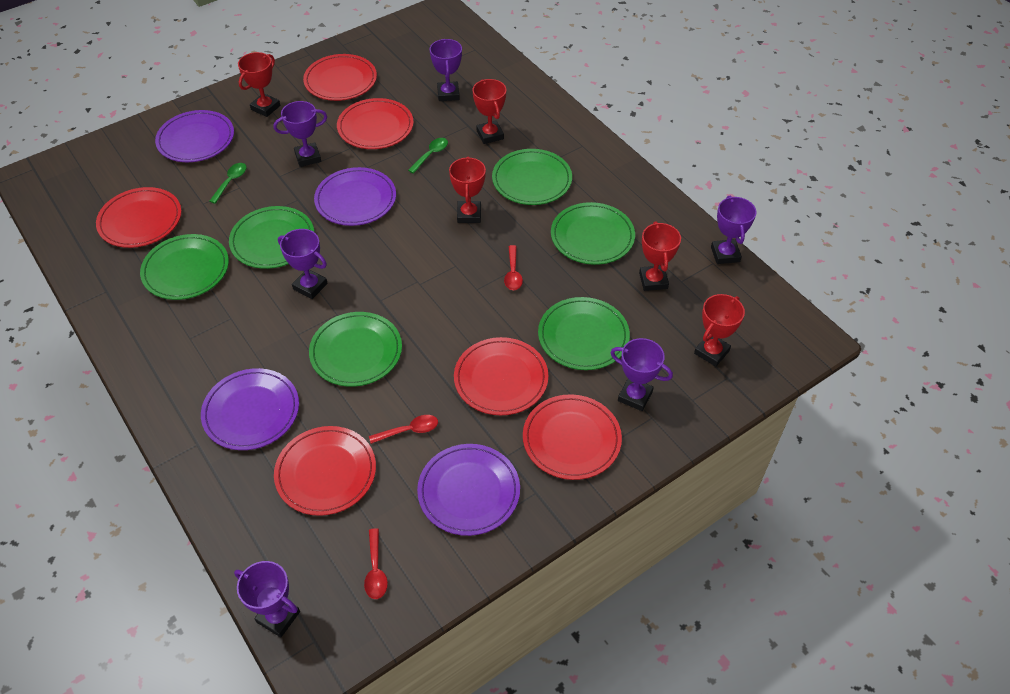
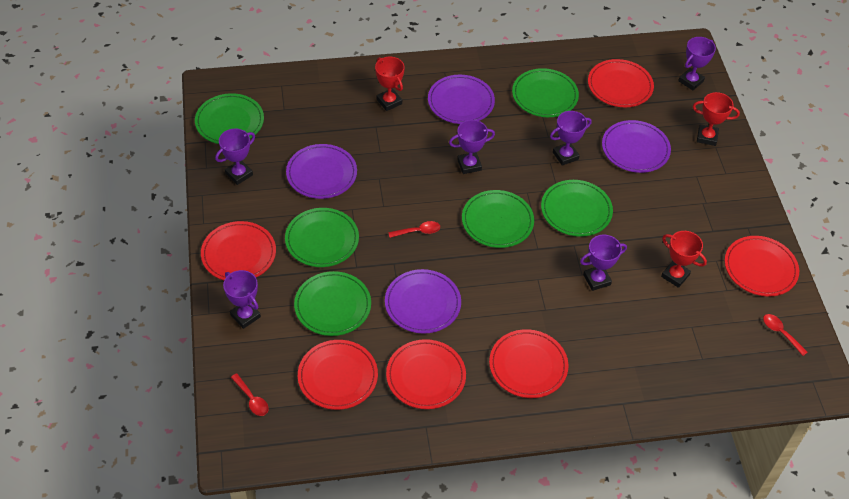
green spoon: 2 -> 0
red trophy: 5 -> 3

